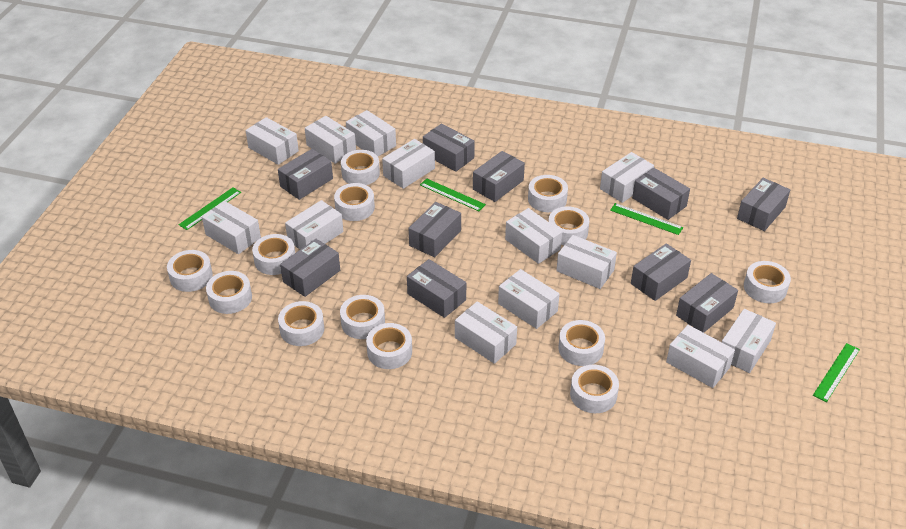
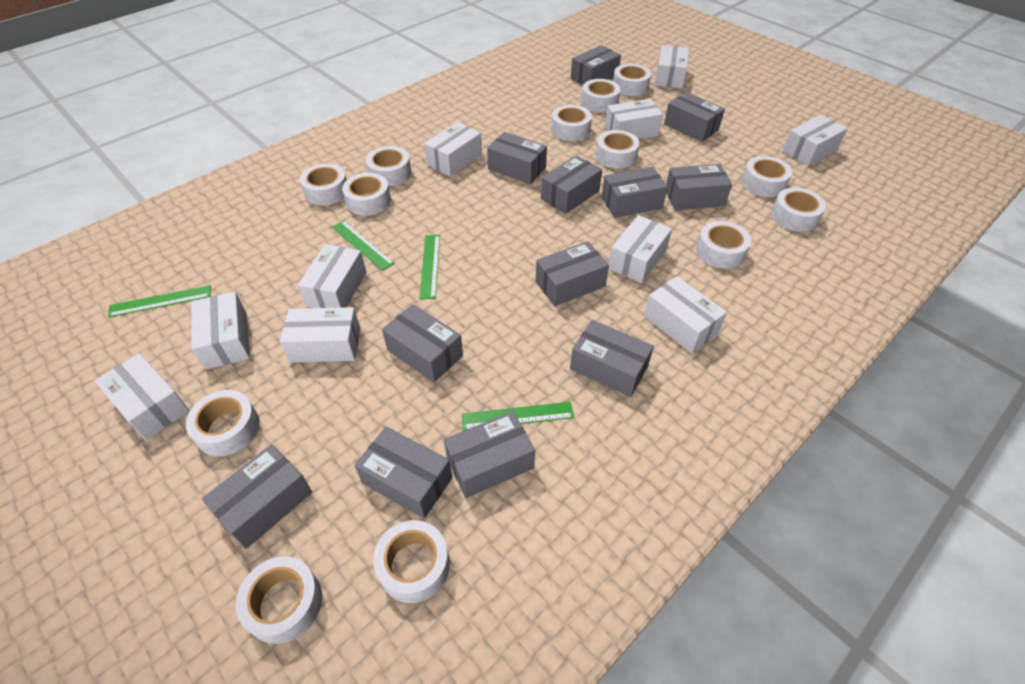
grey box: 10 -> 12
white box: 13 -> 10

